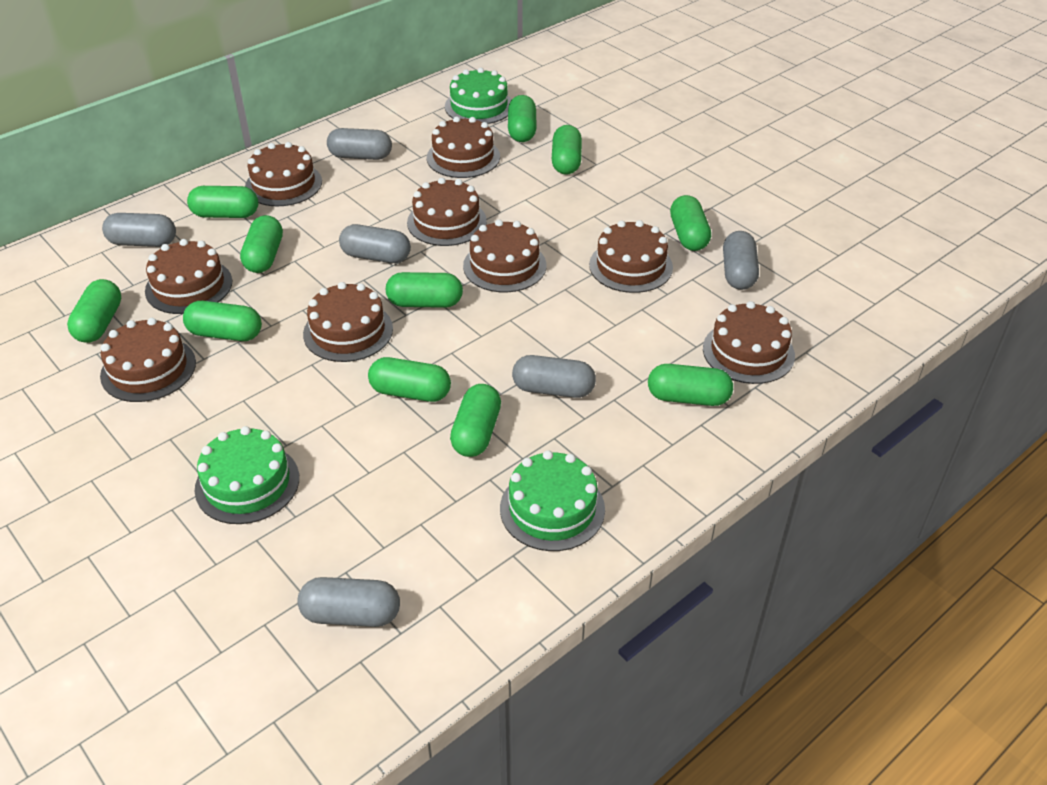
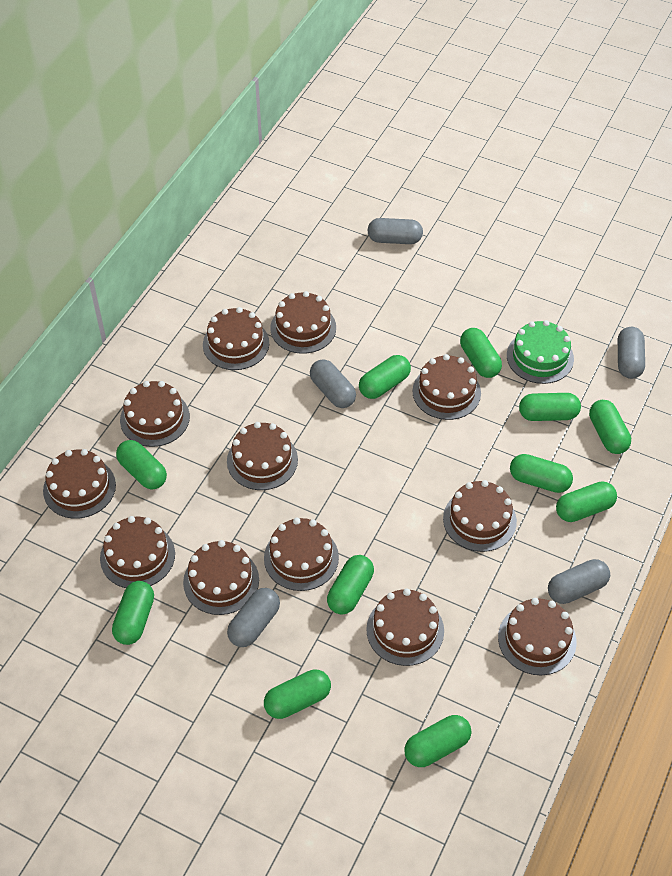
brown cake: 9 -> 12
green cake: 3 -> 1
grey capsule: 6 -> 5

